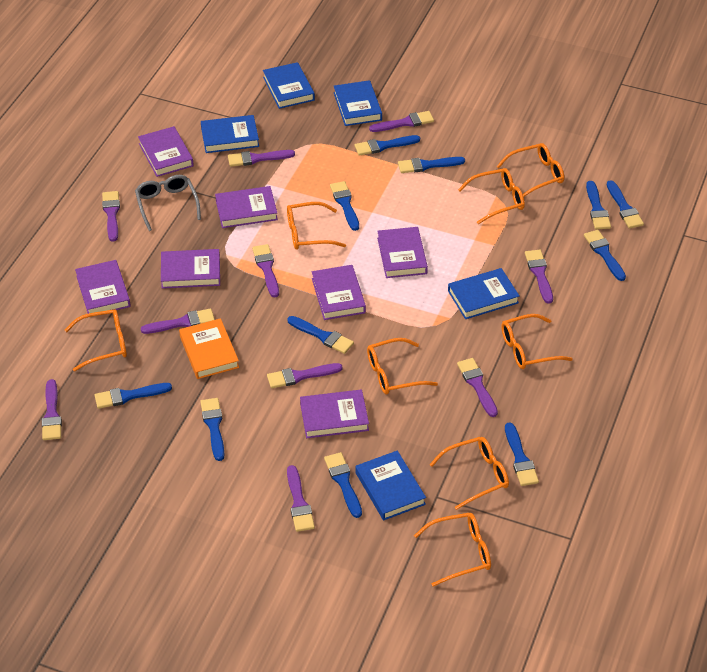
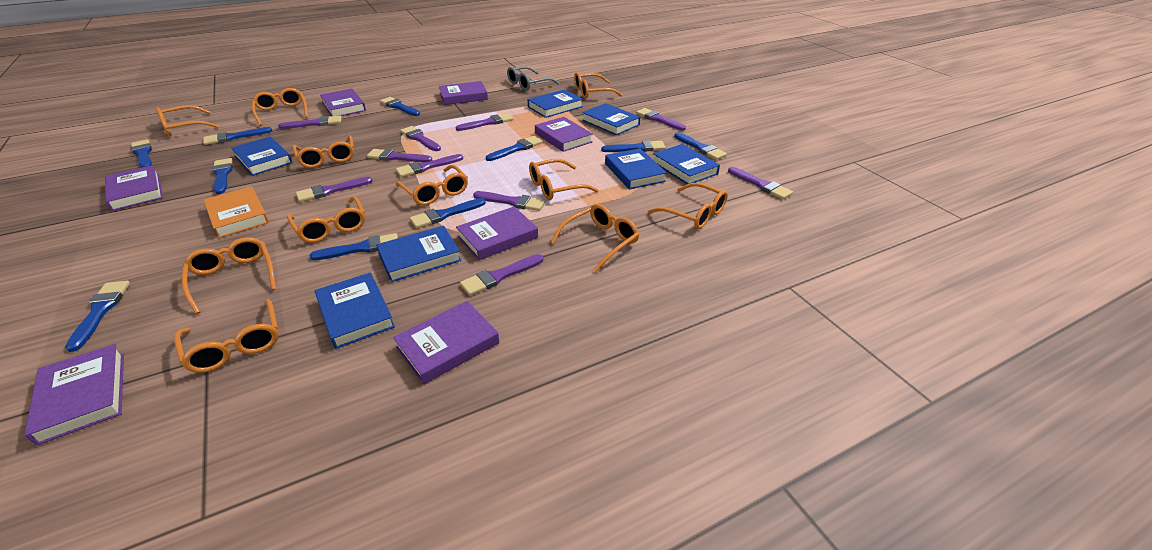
blue book: 5 -> 7
blue brush: 11 -> 10
orange glasses: 8 -> 11

